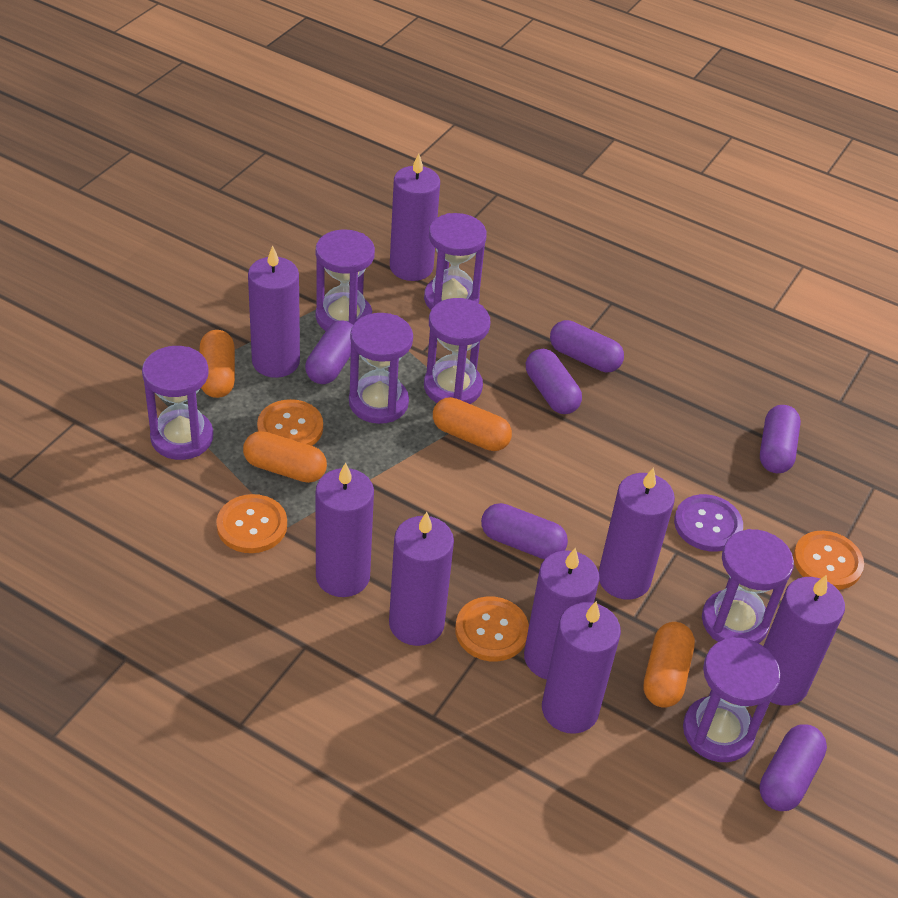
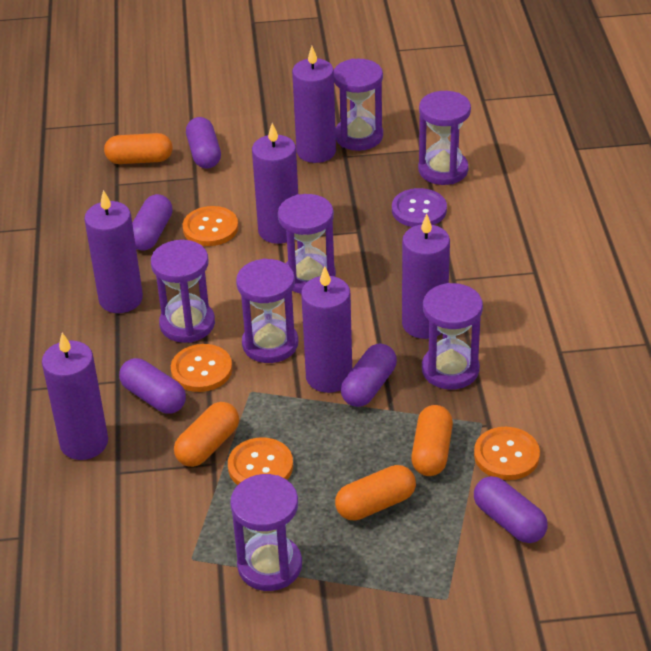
purple candle: 8 -> 6
purple capsule: 6 -> 5

